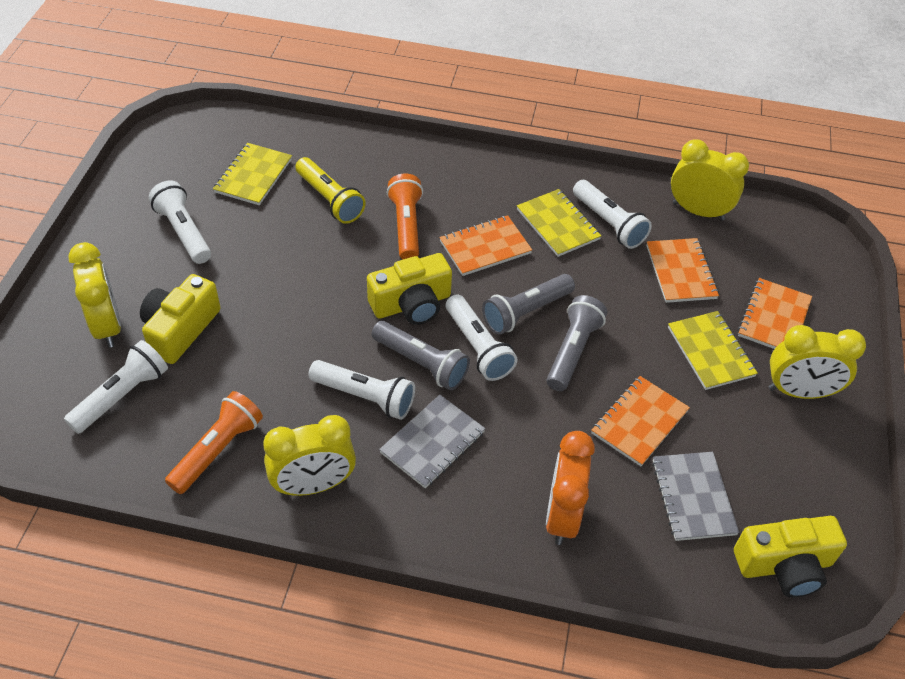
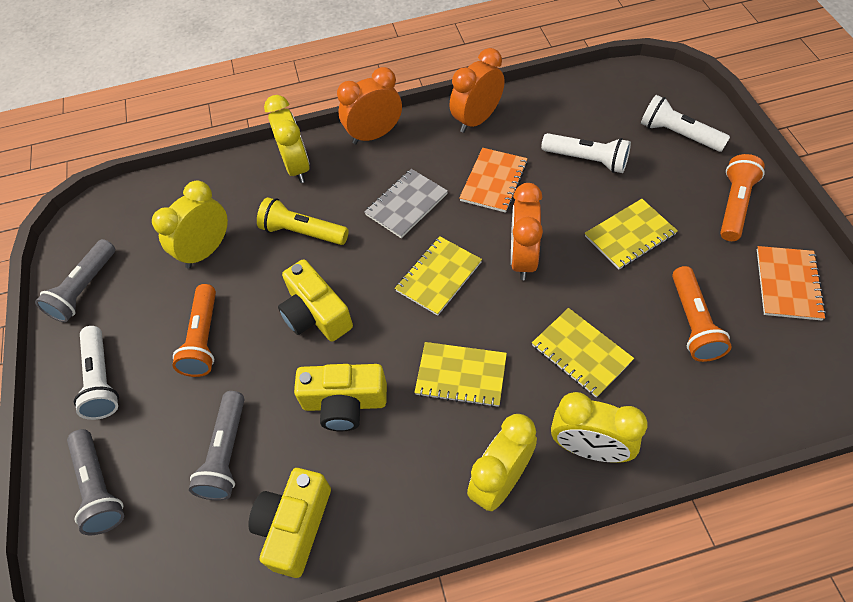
grey notebook: 2 -> 1
orange clock: 1 -> 3
orange flashlight: 2 -> 3
orange notebook: 4 -> 2
white flashlight: 5 -> 3
yellow notebook: 3 -> 4

